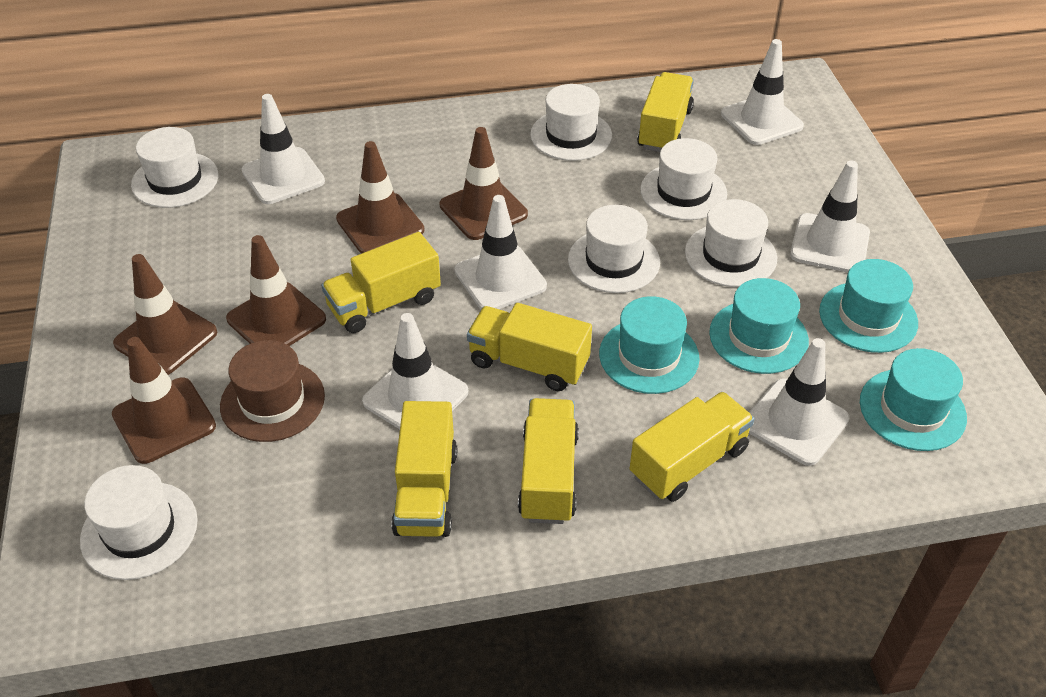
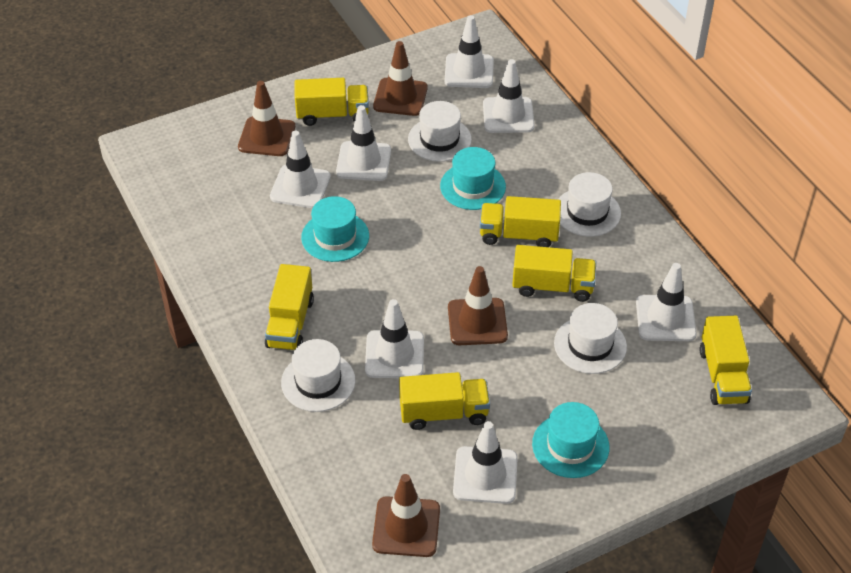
brown hat: 1 -> 0
brown traffic cone: 5 -> 4
turquoise hat: 4 -> 3
white hat: 6 -> 4
white traffic cone: 6 -> 7

